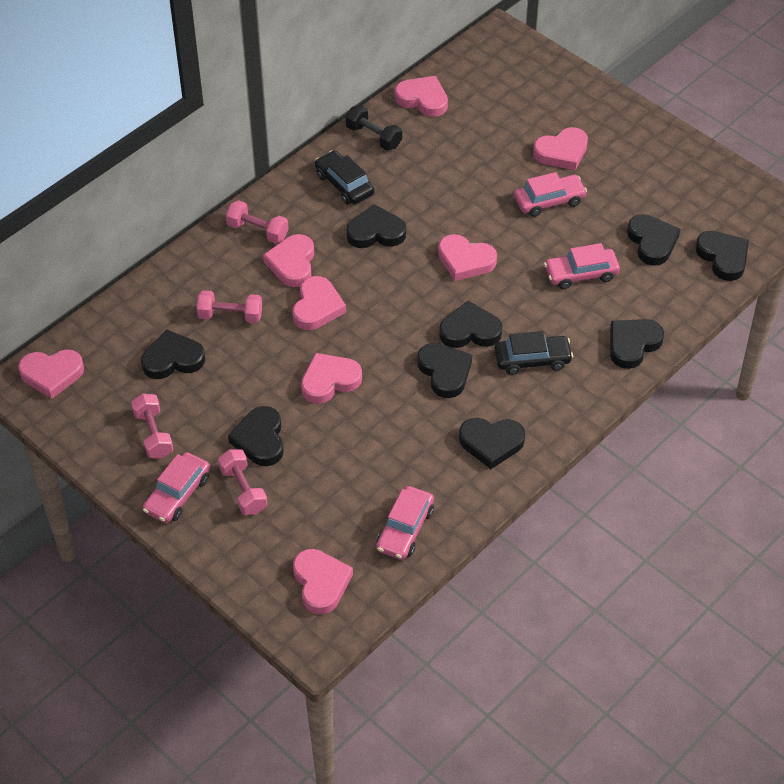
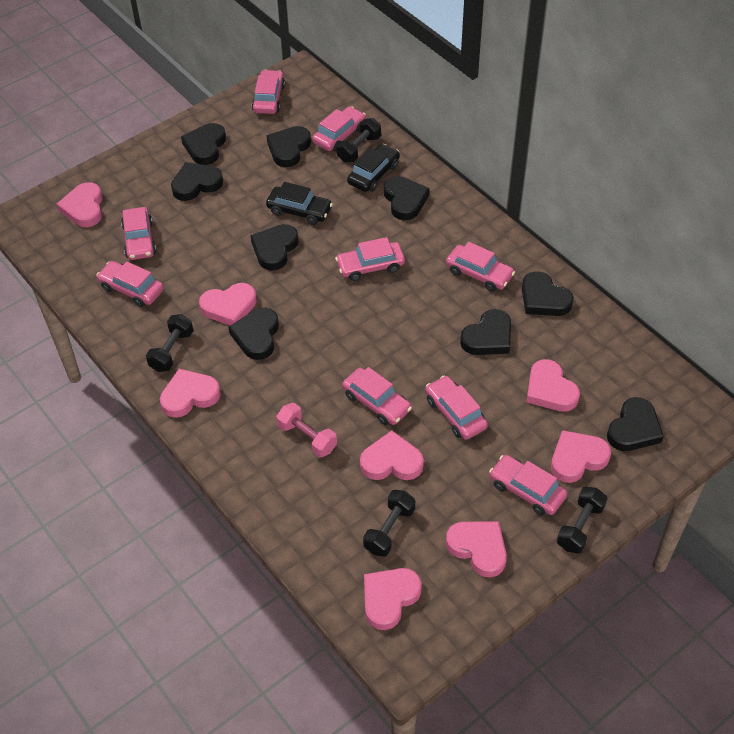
black dumbbell: 1 -> 4
pink car: 4 -> 9
pink dumbbell: 4 -> 1

